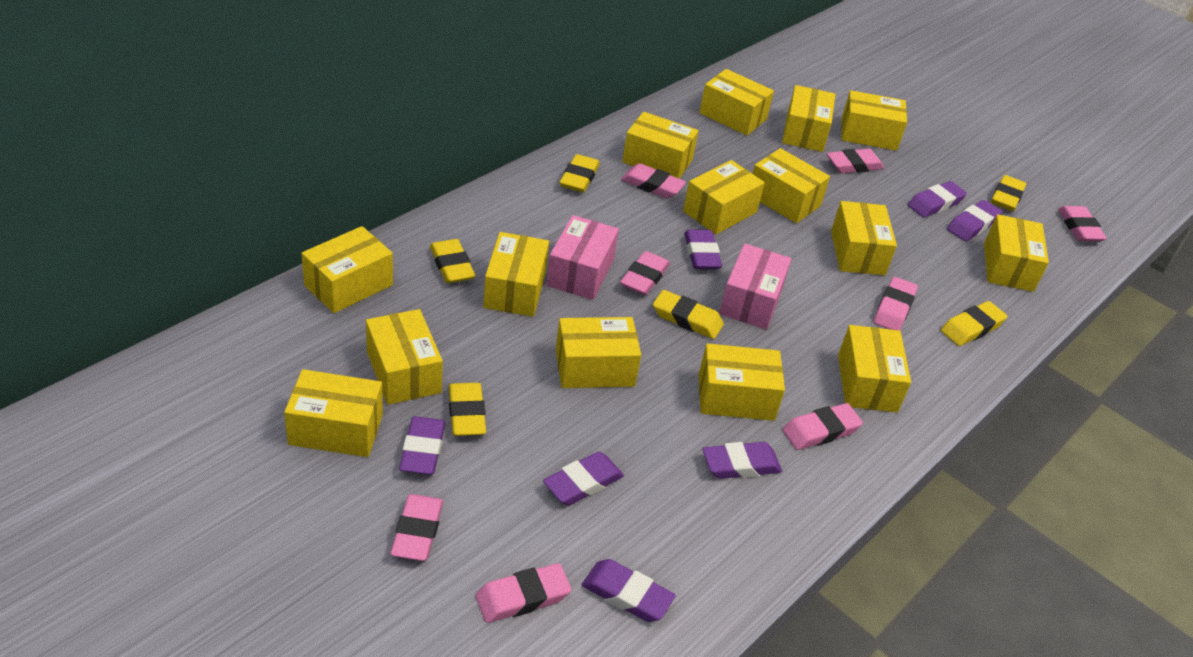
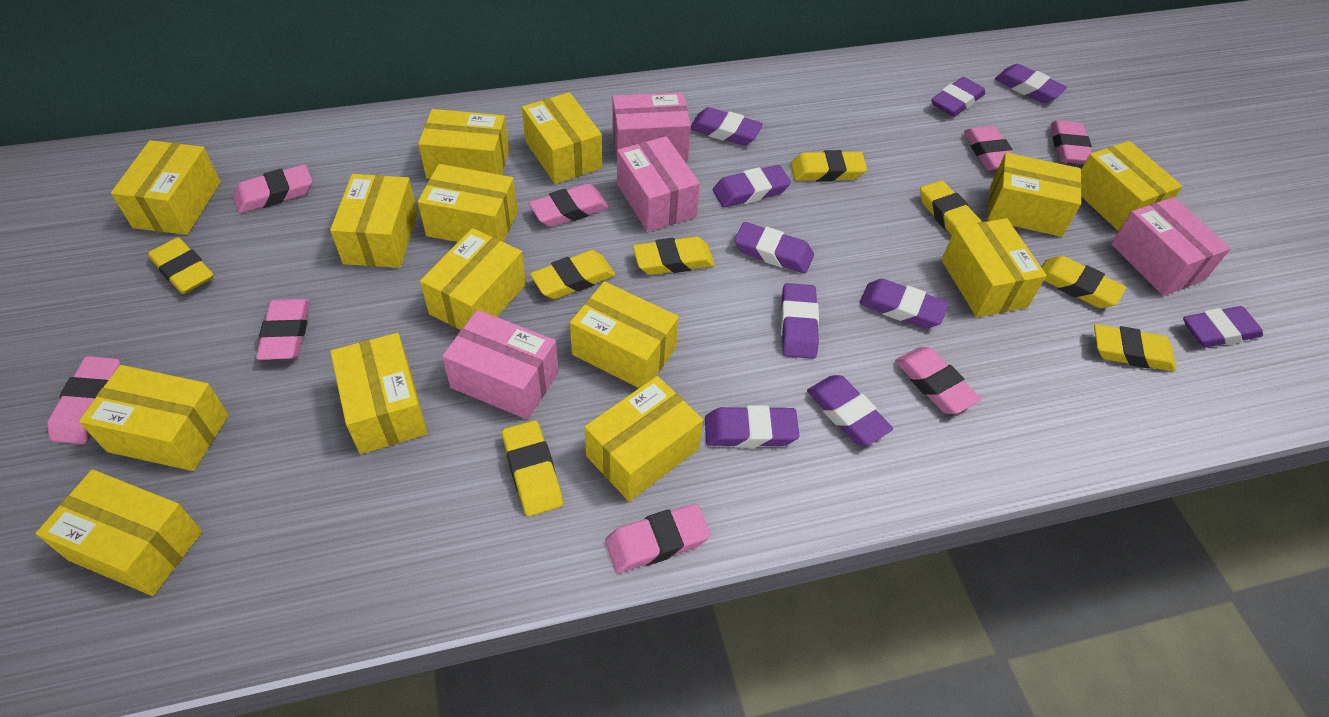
pink box: 2 -> 4
purple eraser: 7 -> 10
yellow box: 15 -> 14
yellow eraser: 6 -> 8

